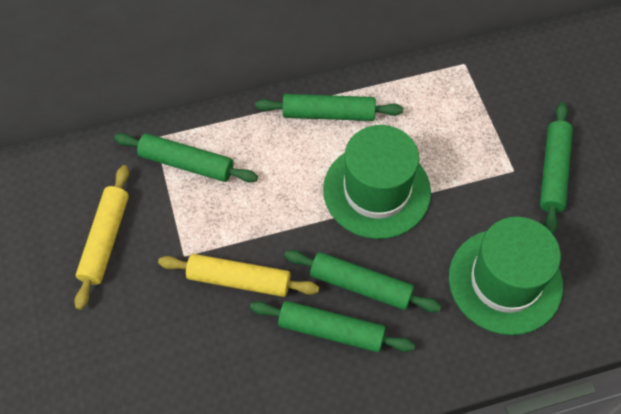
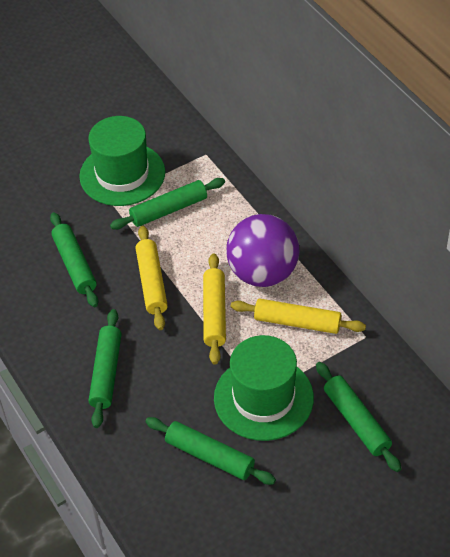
purple ball: 0 -> 1
yellow rolling pin: 2 -> 3

